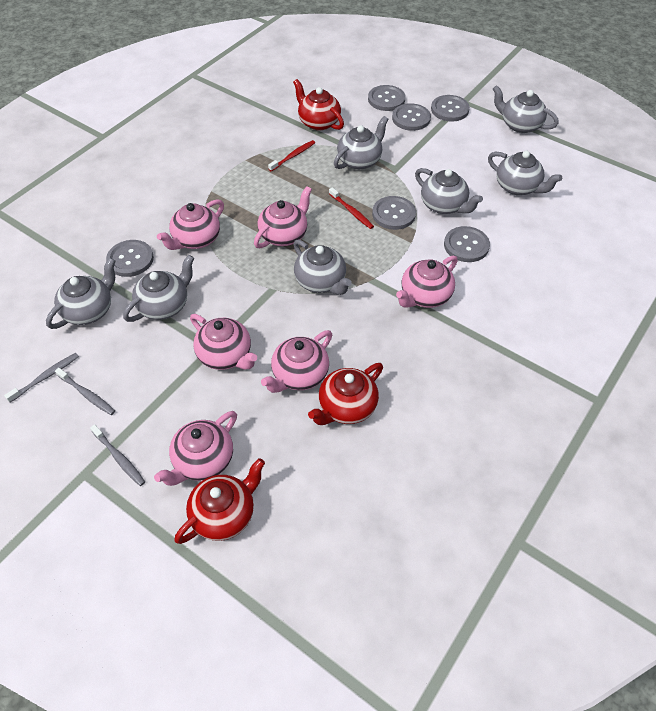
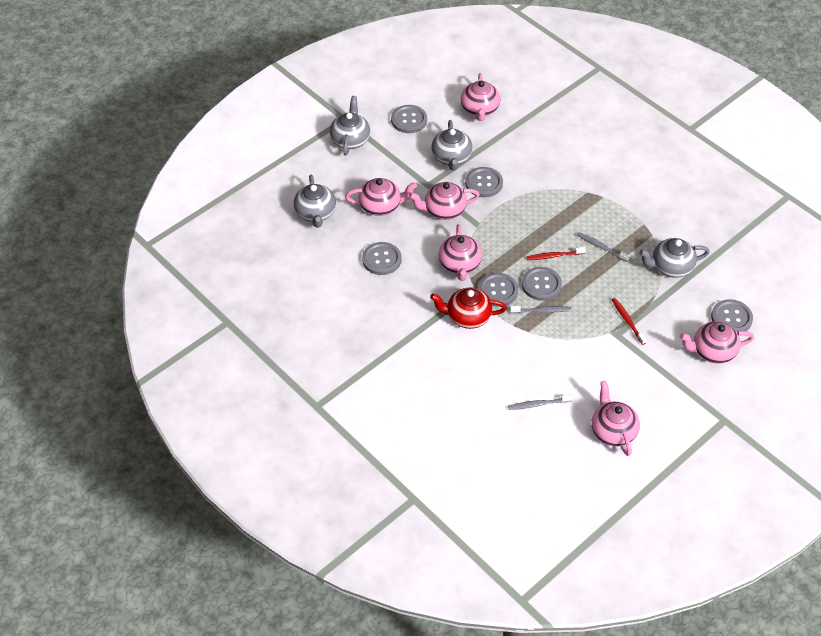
grey teapot: 7 -> 4
red teapot: 3 -> 1

